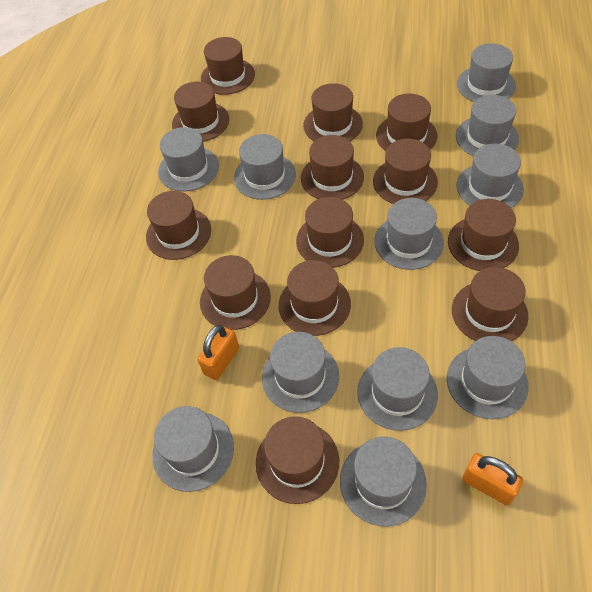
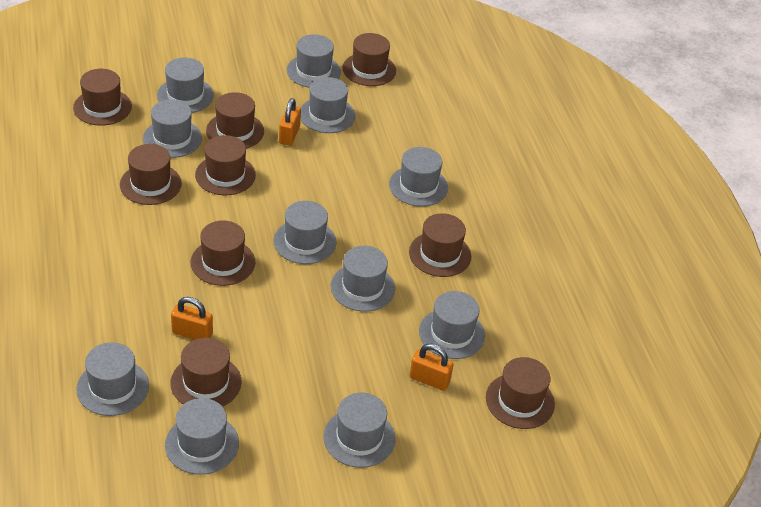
brown hat: 13 -> 9
orange padlock: 2 -> 3

